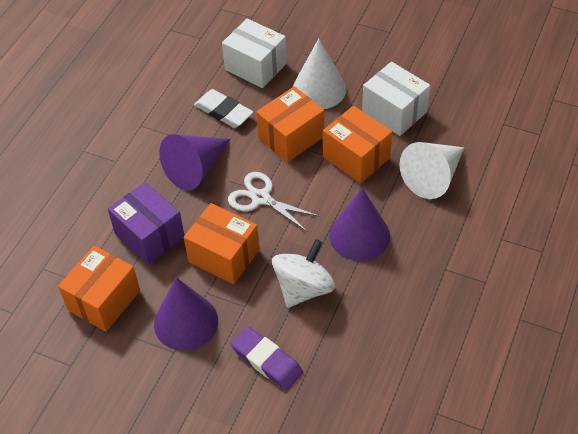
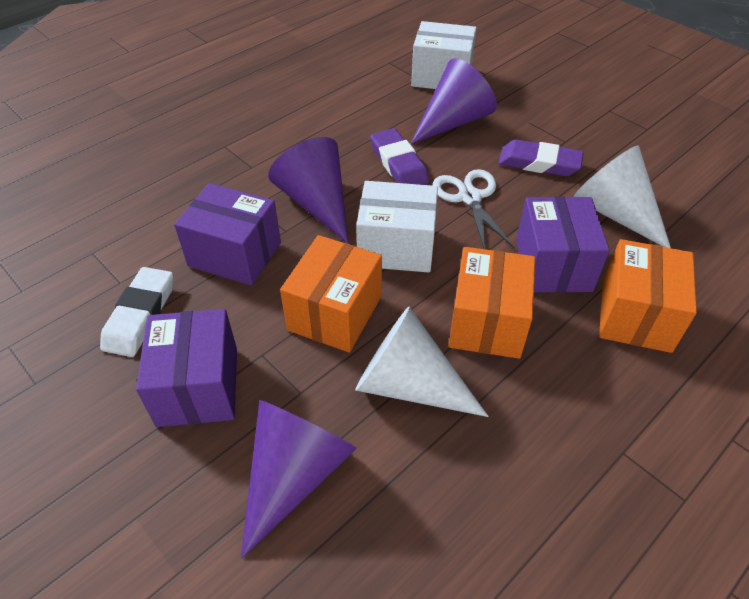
orange box: 4 -> 3
purple box: 1 -> 3
purple eraser: 1 -> 2
white spinning top: 1 -> 0

